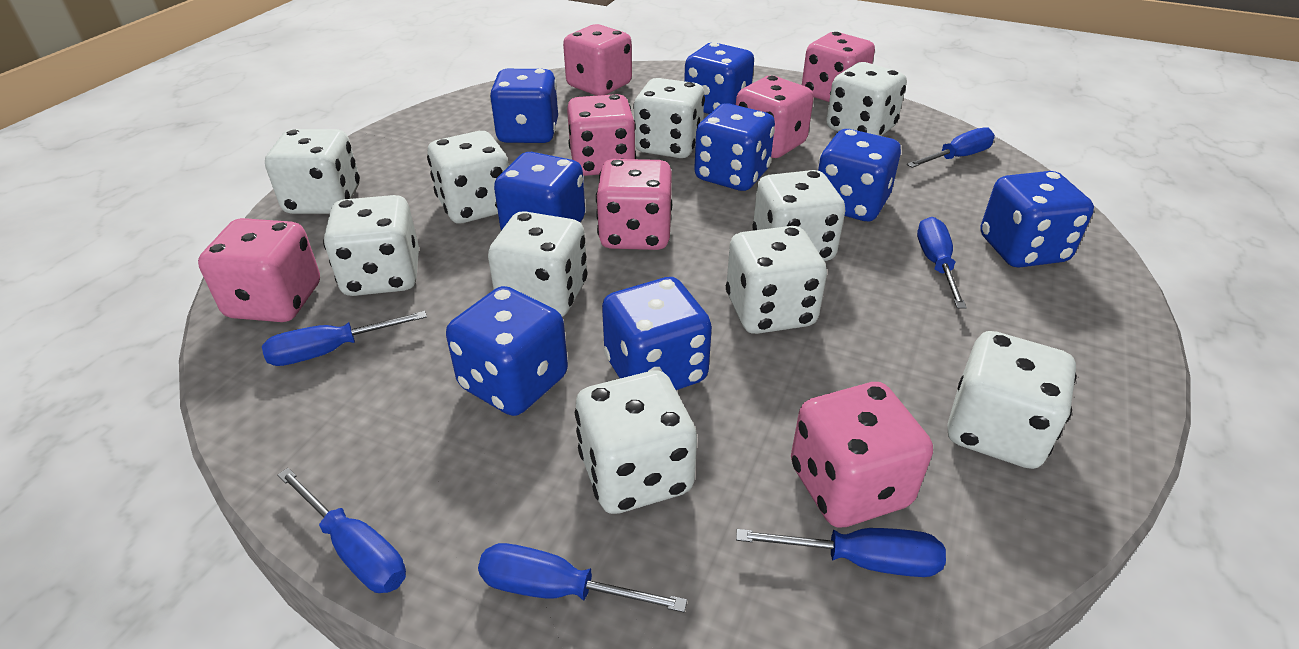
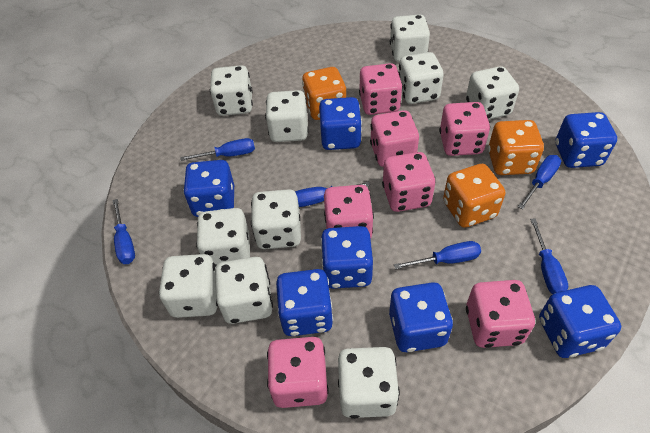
blue dice: 8 -> 7
orange dice: 0 -> 3

